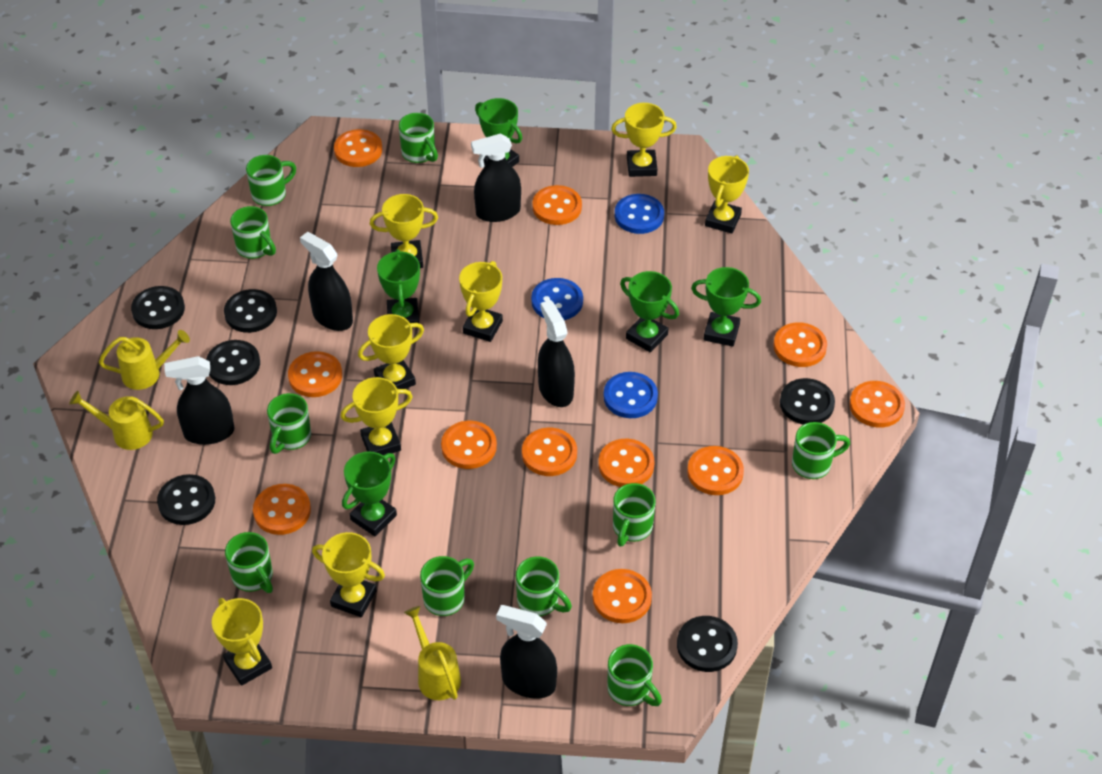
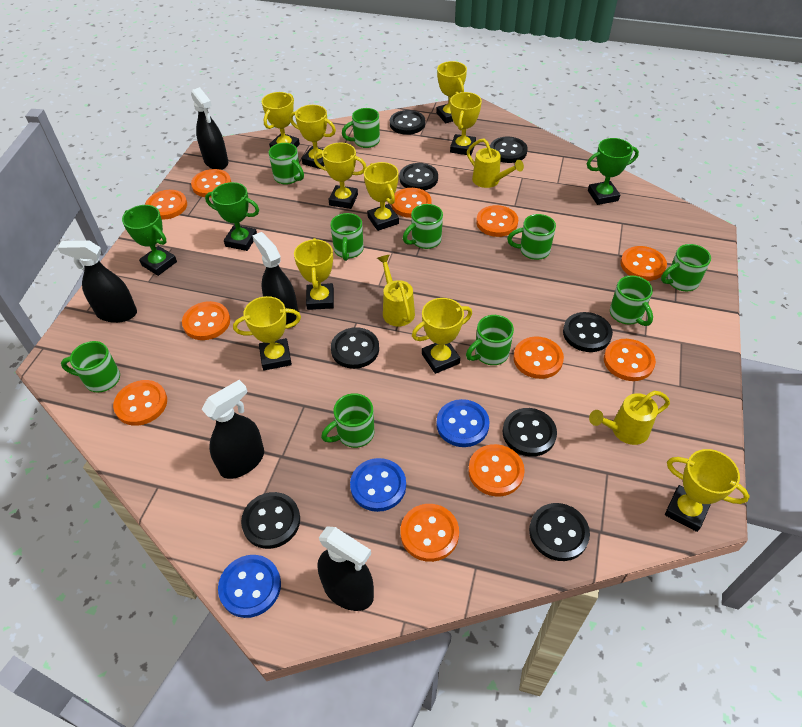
black button: 6 -> 8
green trophy: 5 -> 3
yellow trophy: 8 -> 10

